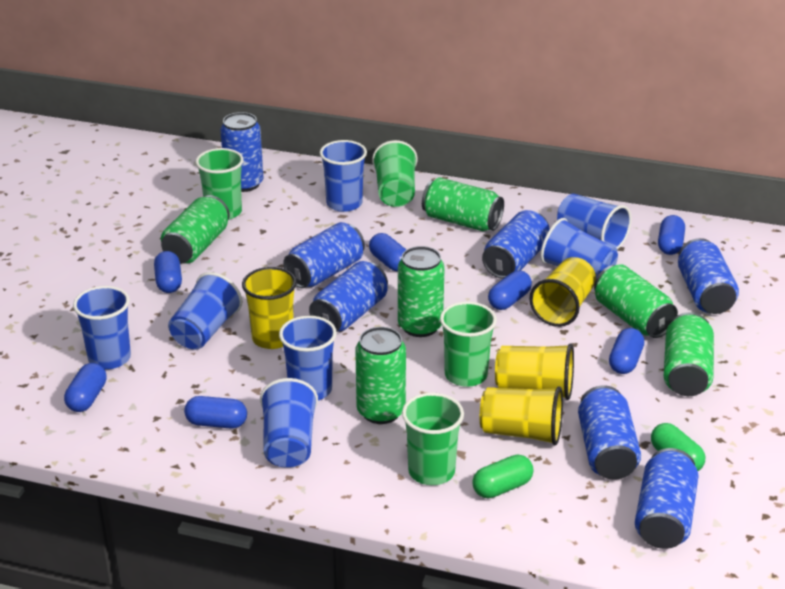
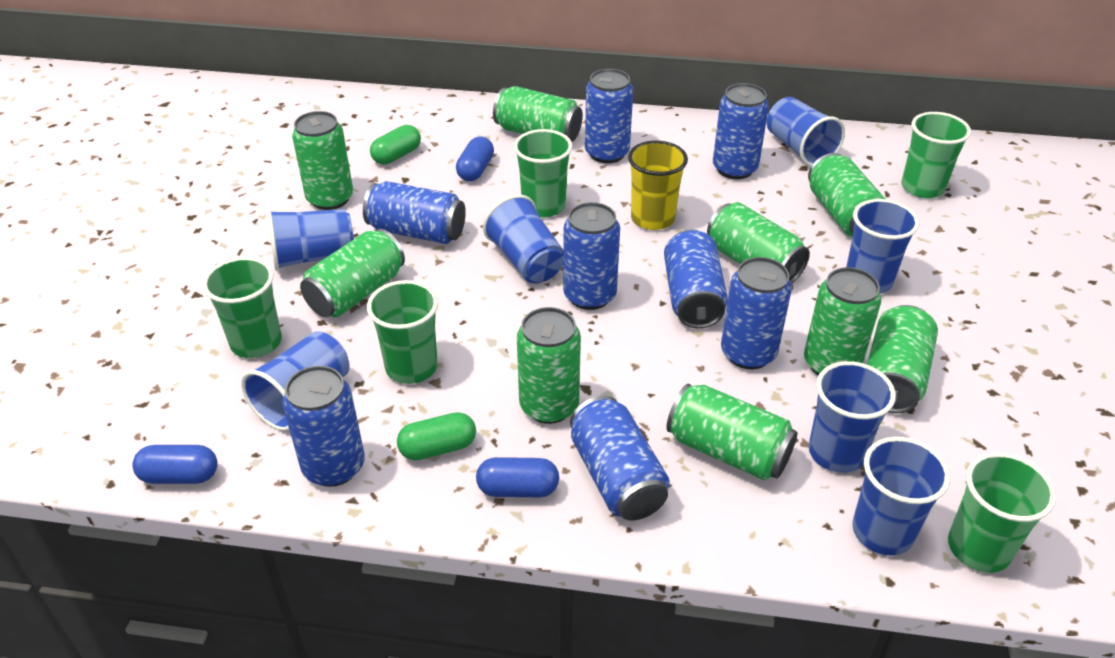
blue can: 7 -> 8
blue capsule: 7 -> 3
green can: 6 -> 9
green cup: 4 -> 5
yellow cup: 4 -> 1

